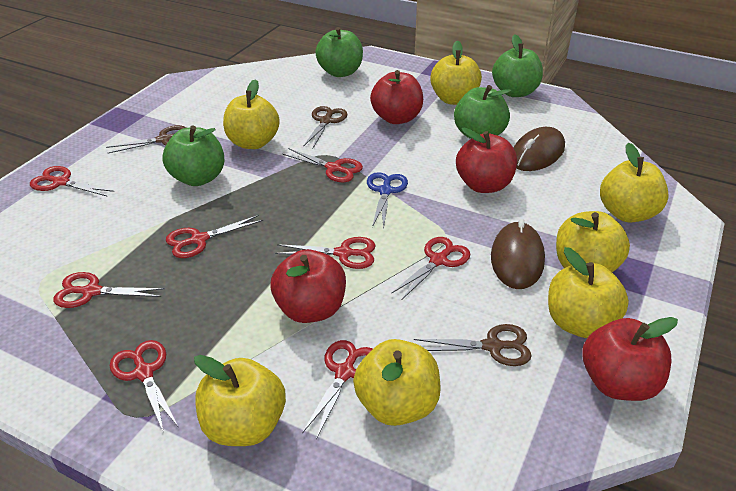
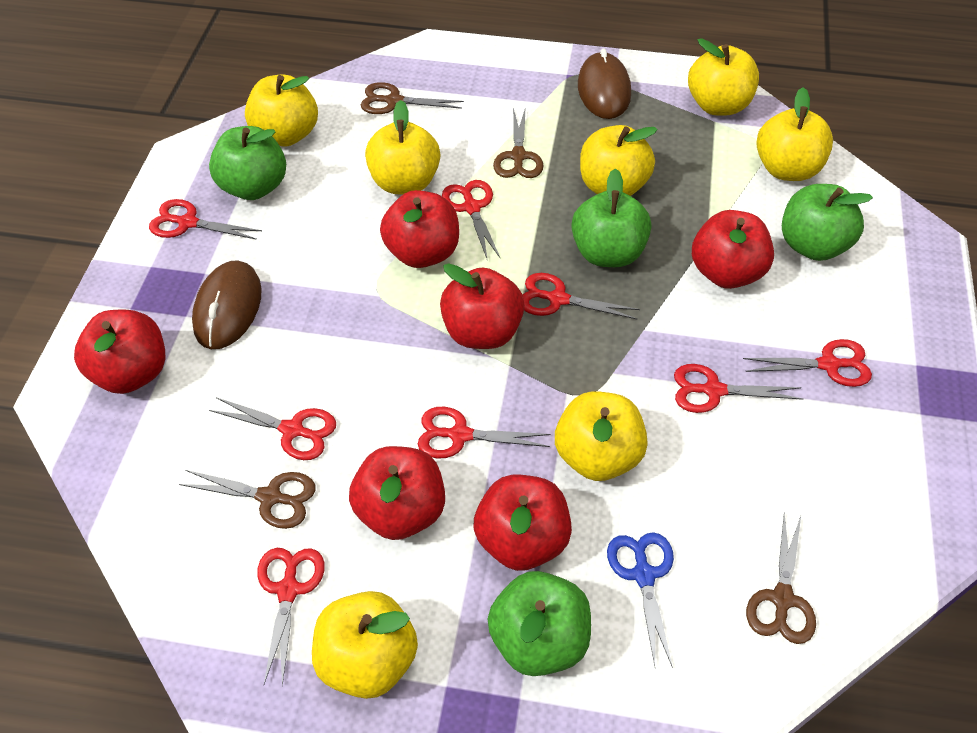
brown scissors: 3 -> 4
red apple: 4 -> 6

